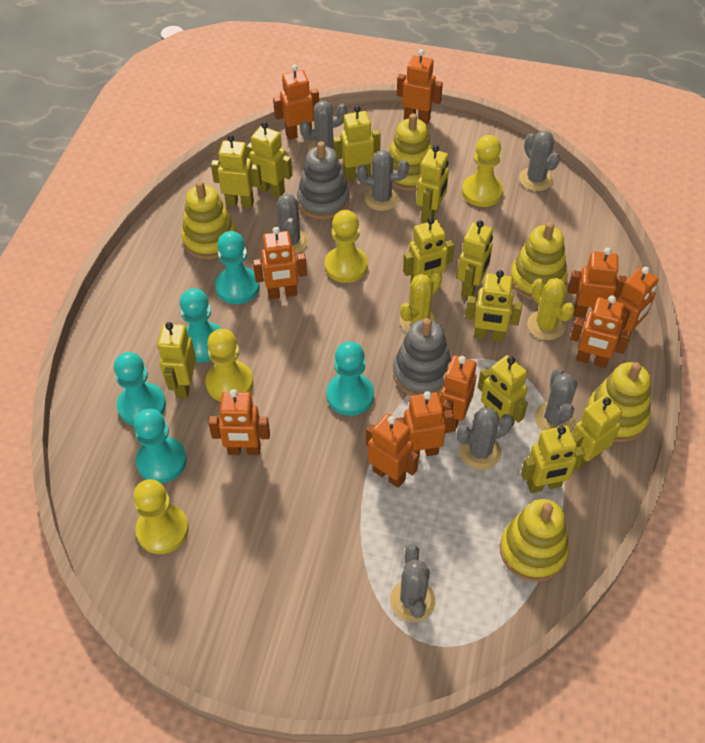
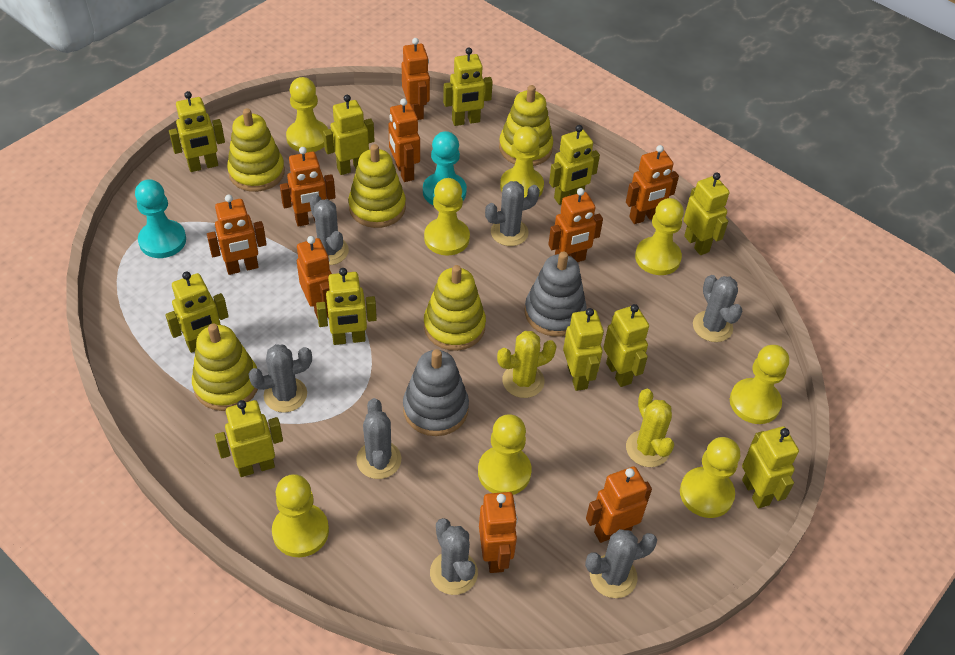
orange robot: 10 -> 9
turquoise pawn: 5 -> 2
yellow pawn: 4 -> 8

